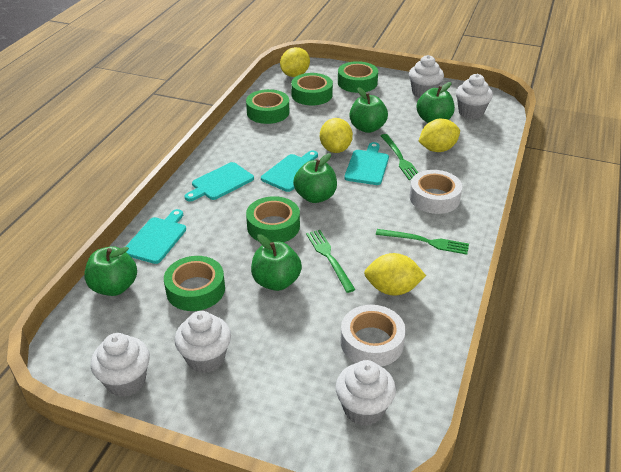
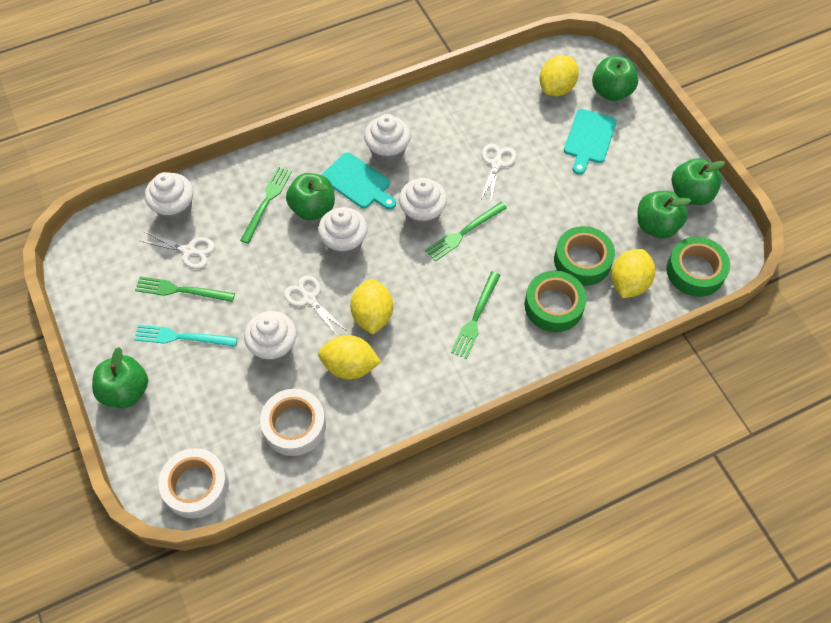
green fork: 3 -> 4
green tape: 5 -> 3
turquoise cutting board: 4 -> 2
turquoise fork: 0 -> 1
white scissors: 0 -> 3

